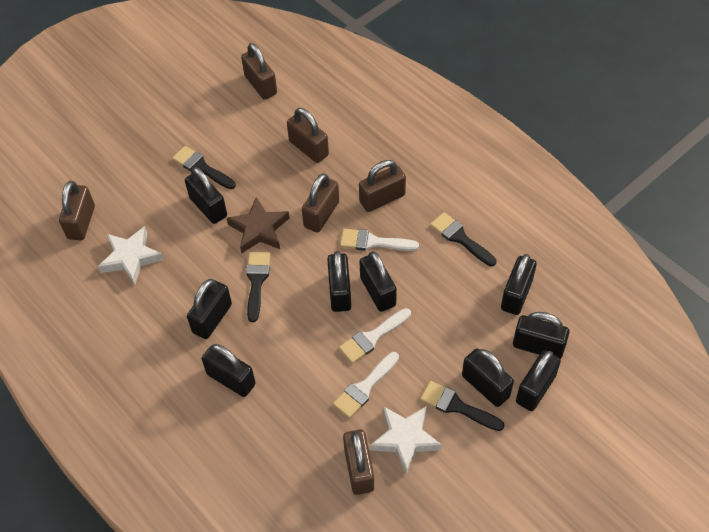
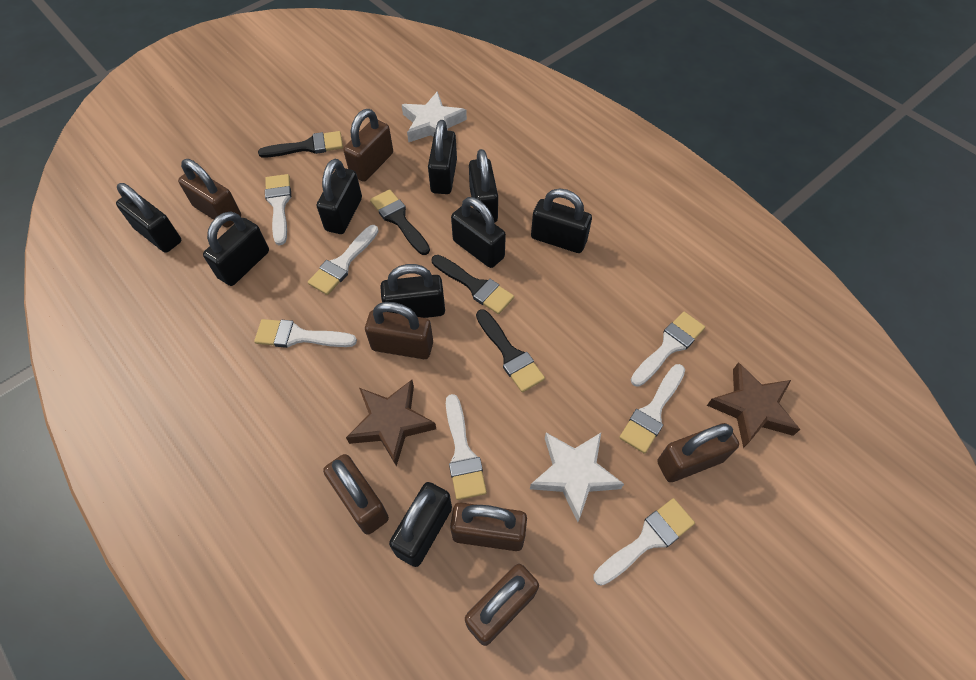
brown padlock: 6 -> 7
brown star: 1 -> 2
white brush: 3 -> 7

